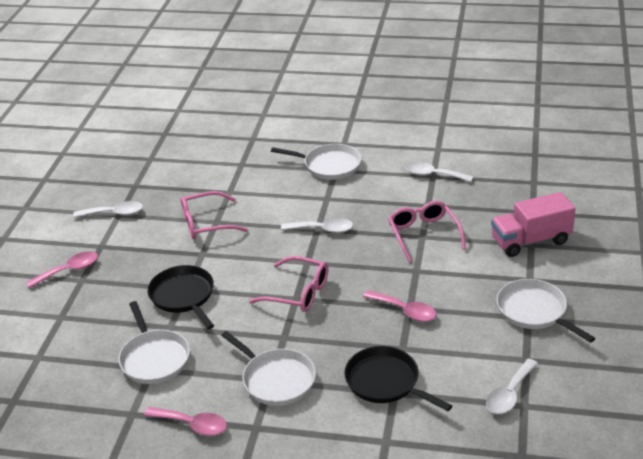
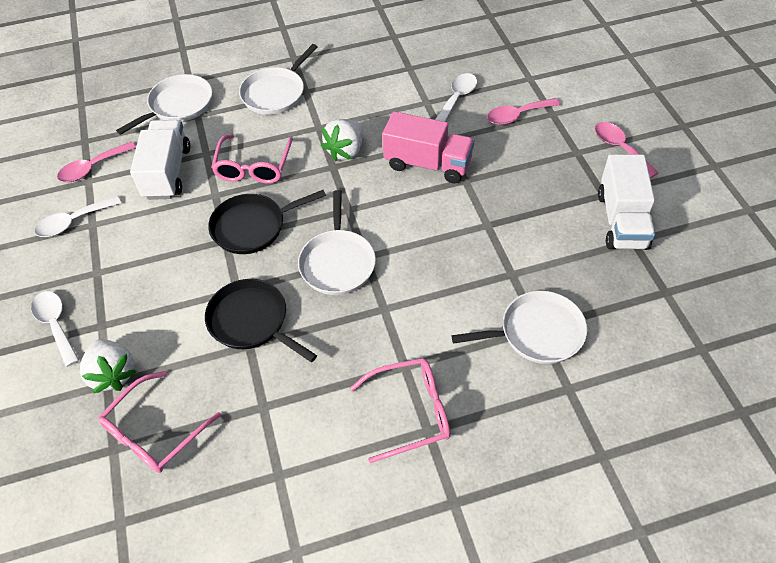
white spoon: 4 -> 3
white strawberry: 0 -> 2
white truck: 0 -> 2

